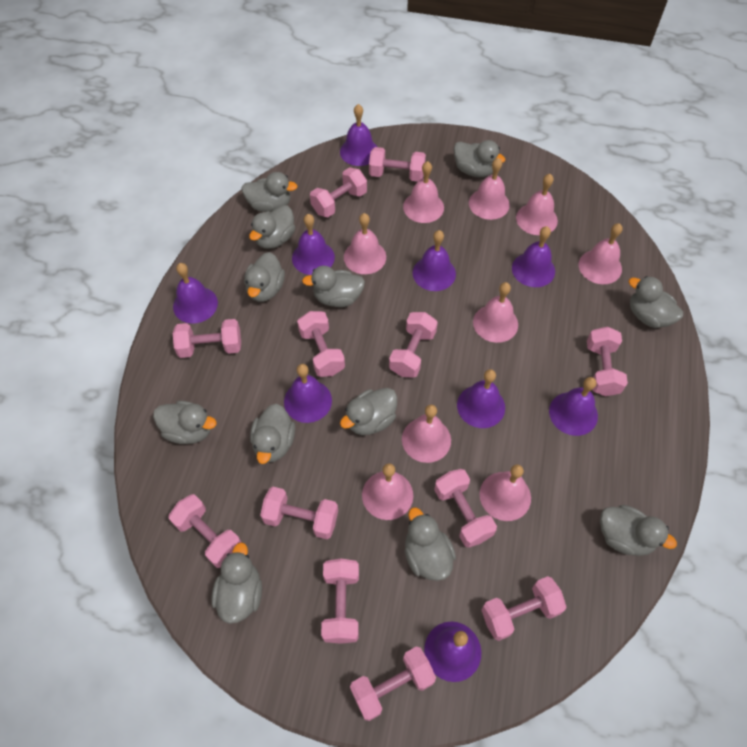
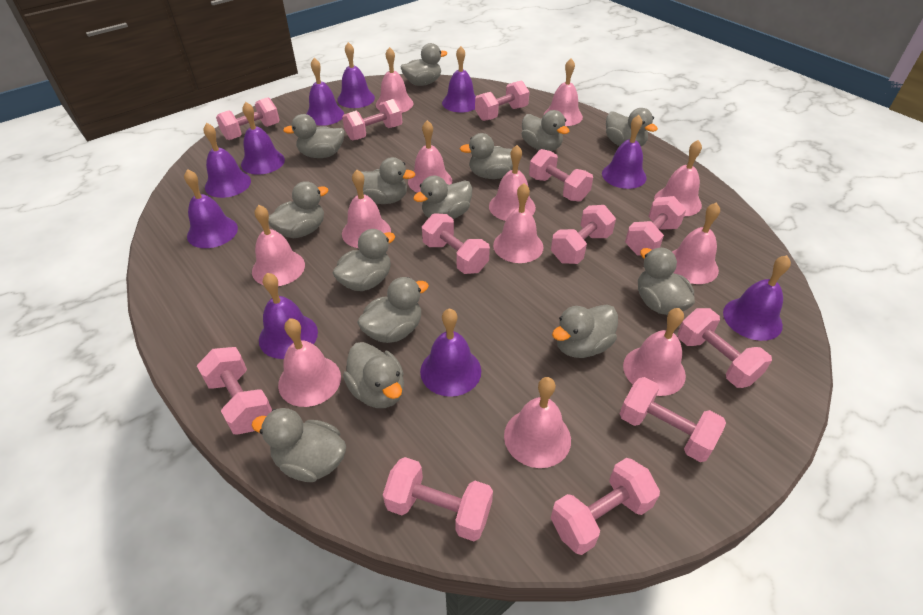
grey duck: 12 -> 14
pink bell: 9 -> 12
purple bell: 9 -> 10

